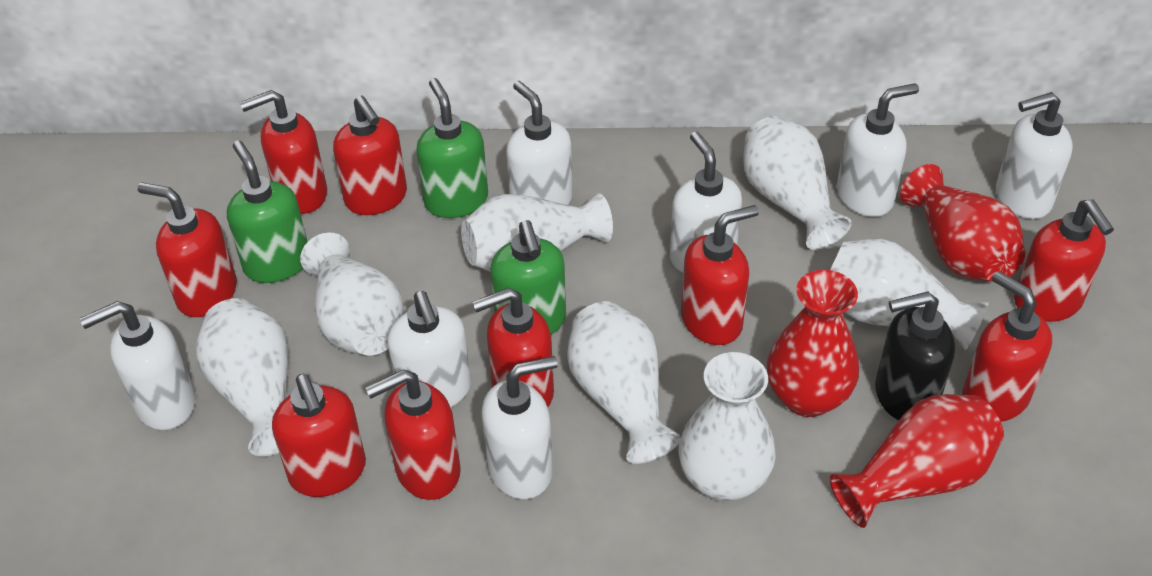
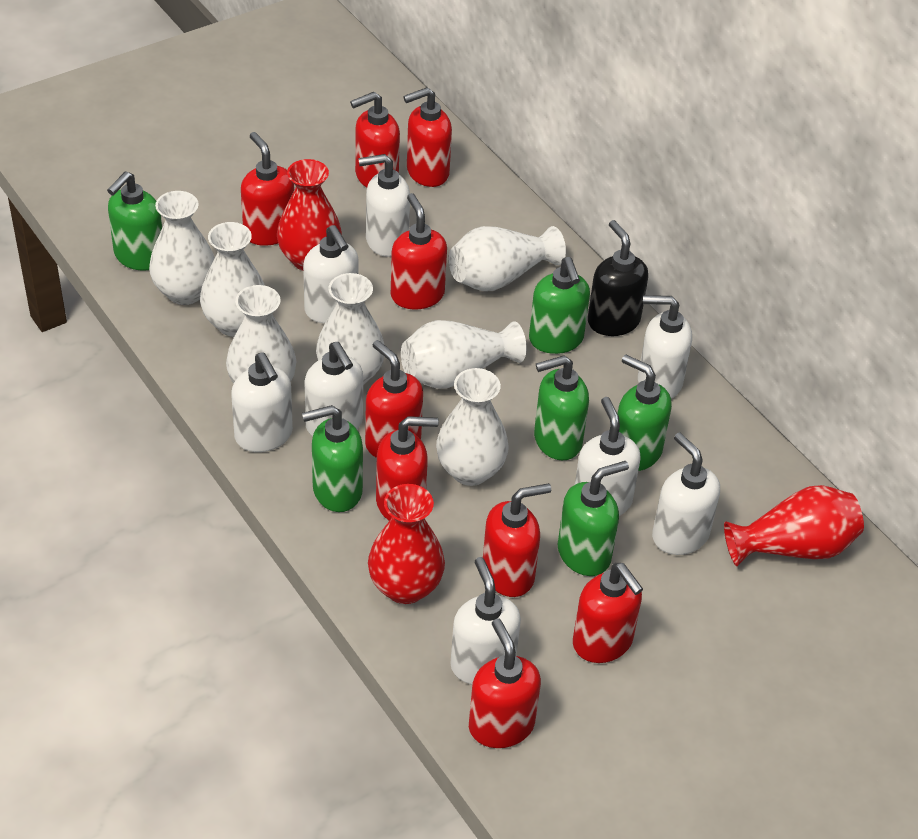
green soap dispenser: 3 -> 6
white soap dispenser: 7 -> 8

